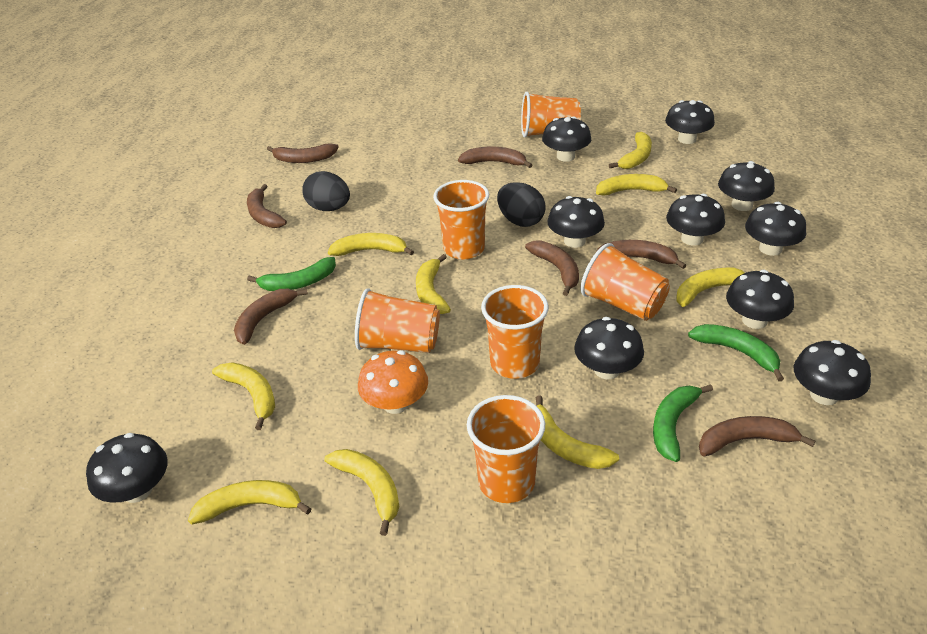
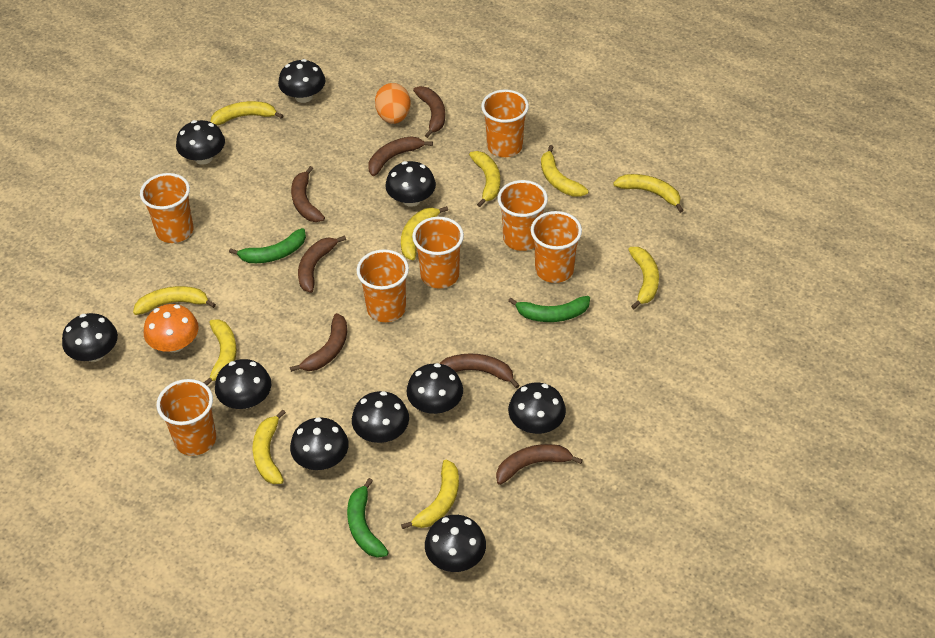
black egg: 2 -> 0
orange cup: 6 -> 7
orange egg: 0 -> 1
yellow banana: 9 -> 10

